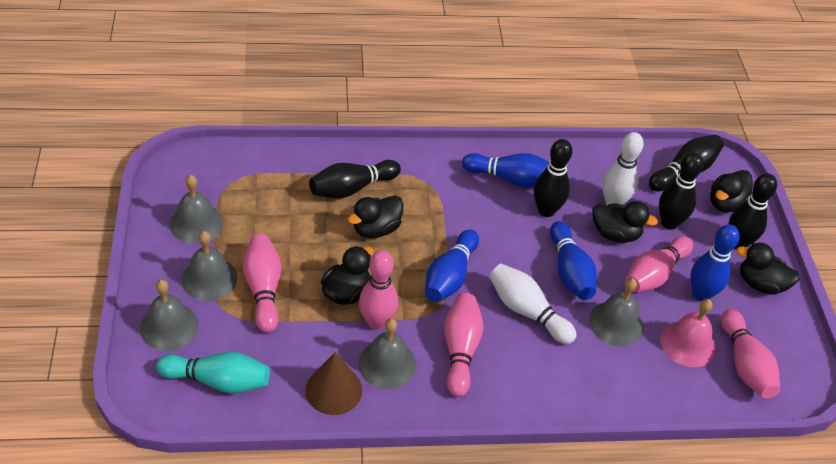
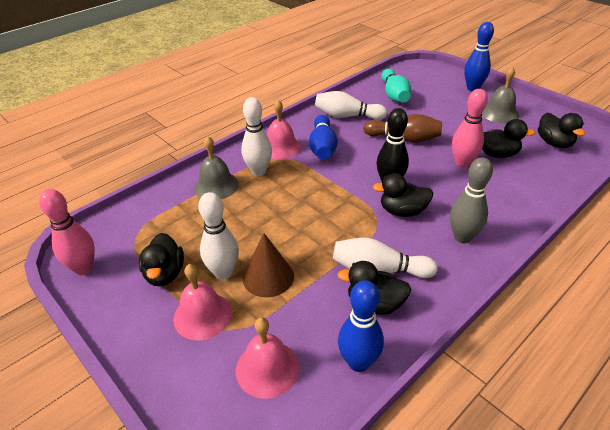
black bowling pin: 5 -> 1
blue bowling pin: 4 -> 3
brown bowling pin: 0 -> 1
grey bell: 5 -> 2
grey bowling pin: 0 -> 1
pink bell: 1 -> 3
pink bowling pin: 5 -> 2
white bowling pin: 2 -> 4

